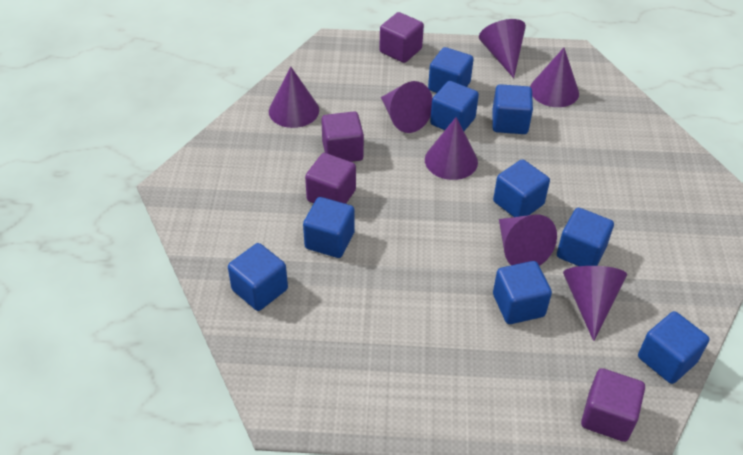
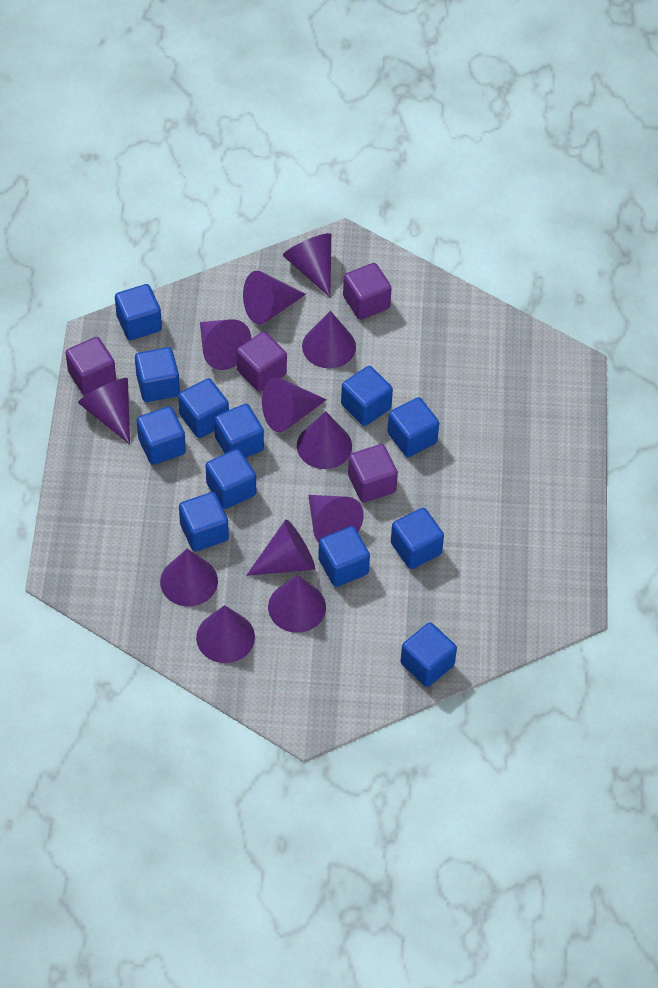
blue cube: 9 -> 12
purple cone: 7 -> 12

